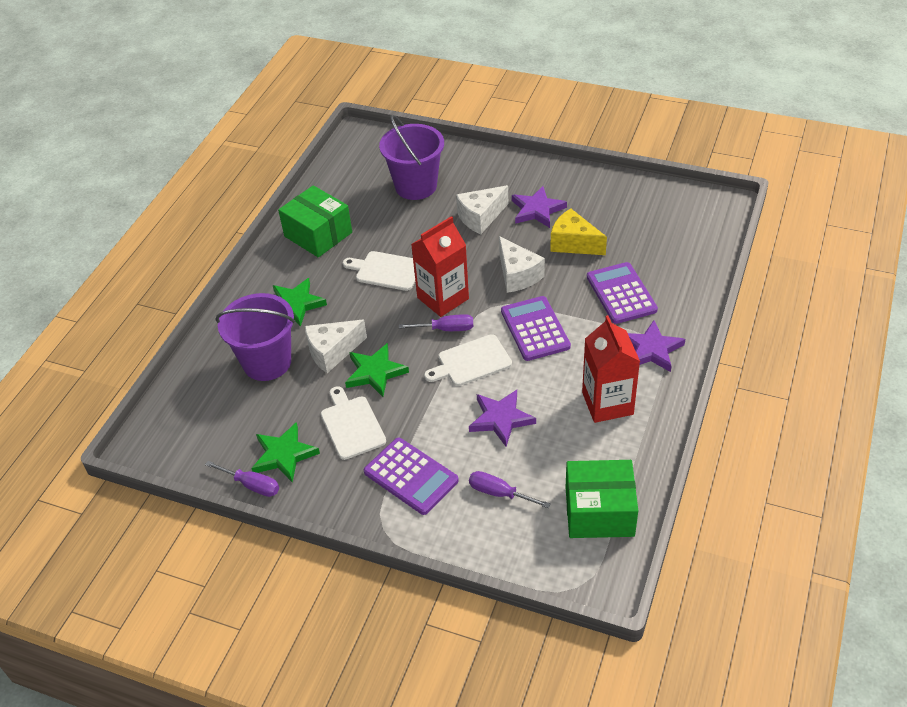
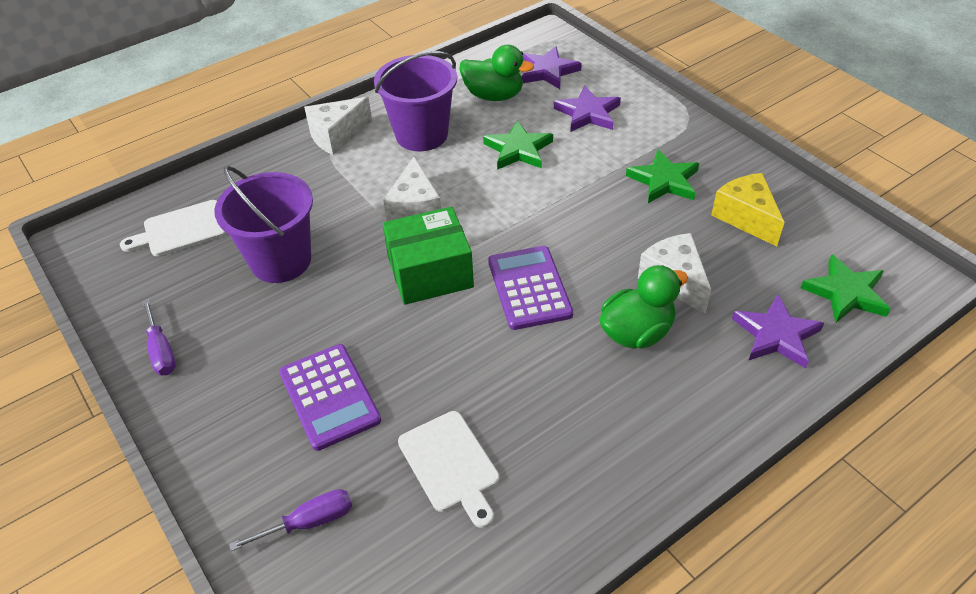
green box: 2 -> 1
green duck: 0 -> 2
purple calculator: 3 -> 2
purple screwdriver: 3 -> 2
red carton: 2 -> 0
white cutting board: 3 -> 2

